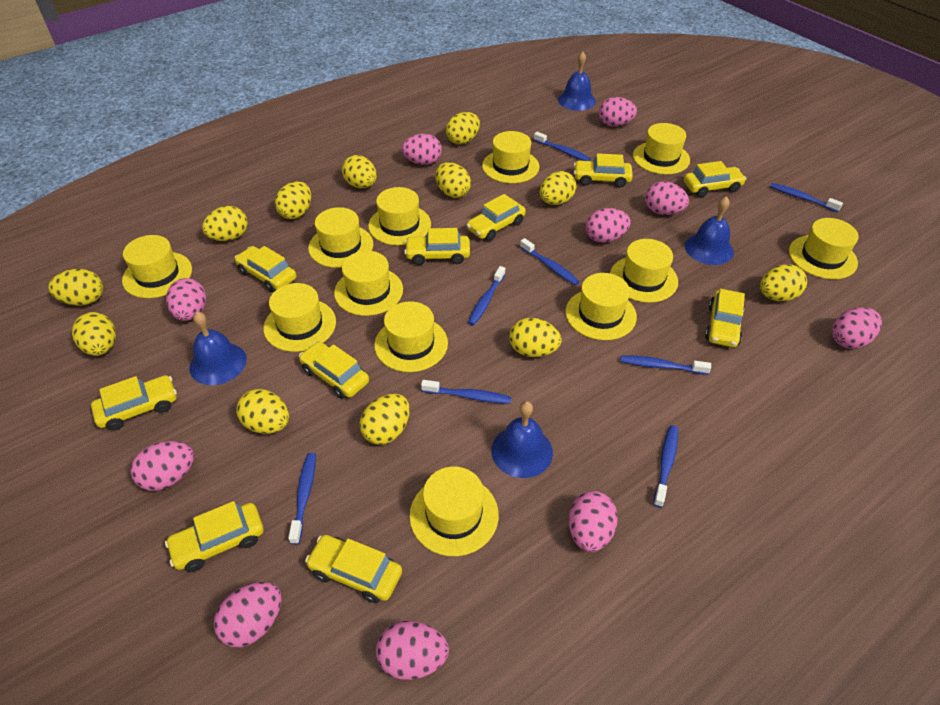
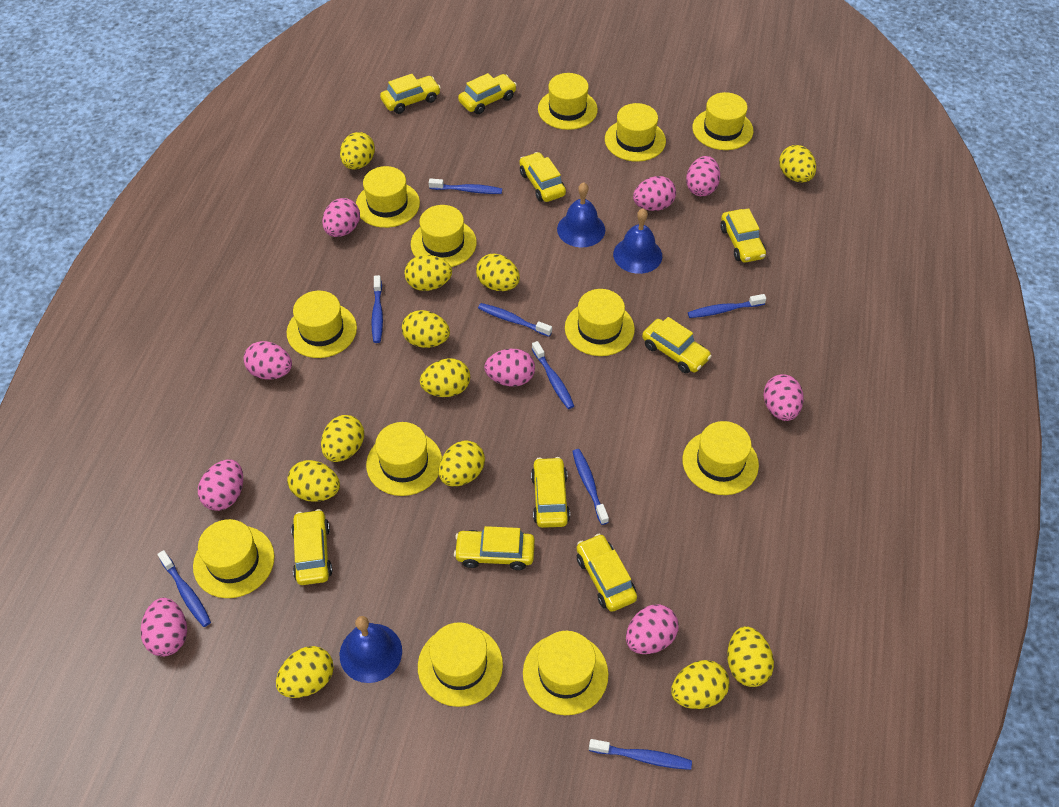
blue bell: 4 -> 3
pink egg: 10 -> 9
yellow car: 10 -> 9

